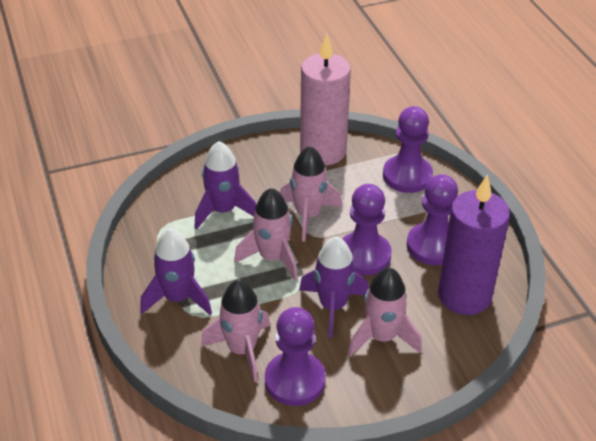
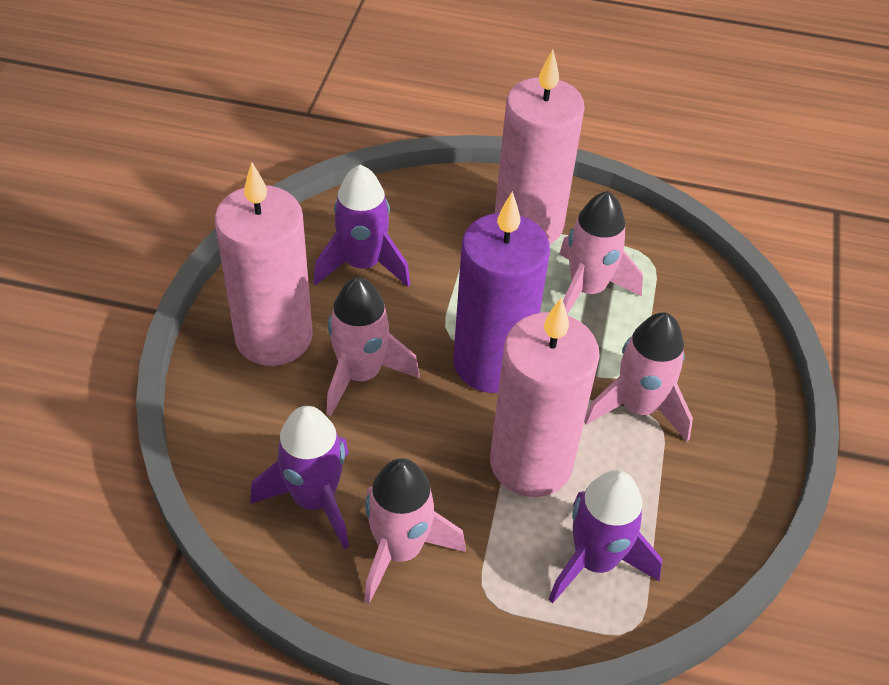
pink candle: 1 -> 3
purple pawn: 4 -> 0

